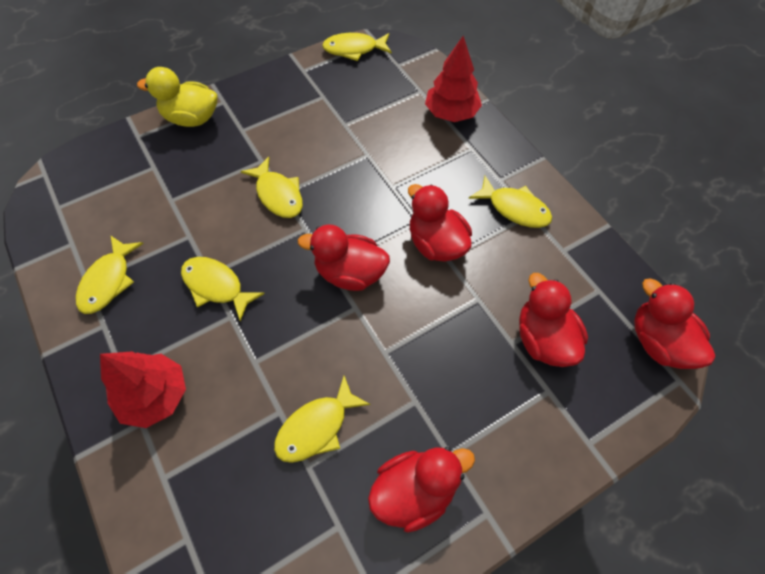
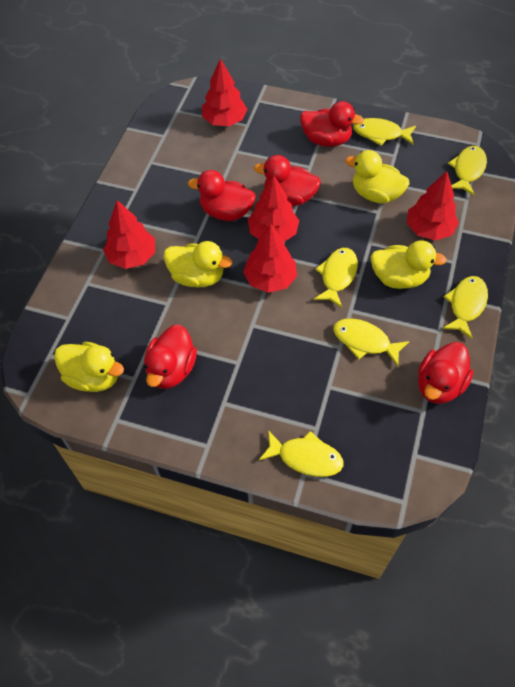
red tree: 2 -> 5
yellow duck: 1 -> 4

